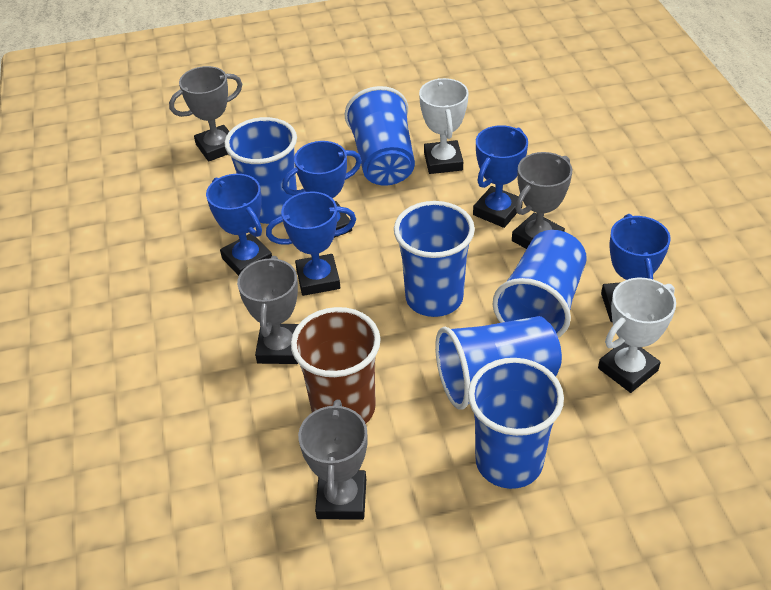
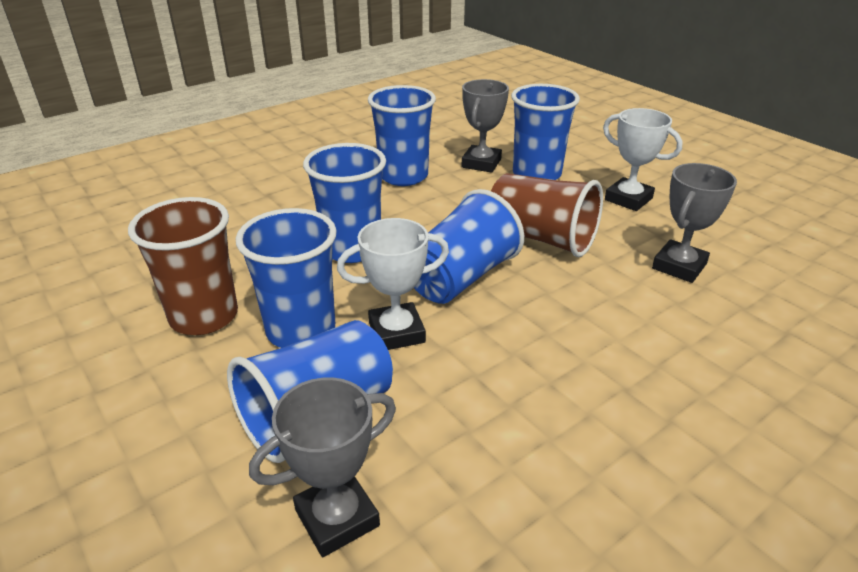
blue trophy: 5 -> 0
brown cup: 1 -> 2
grey trophy: 4 -> 3

